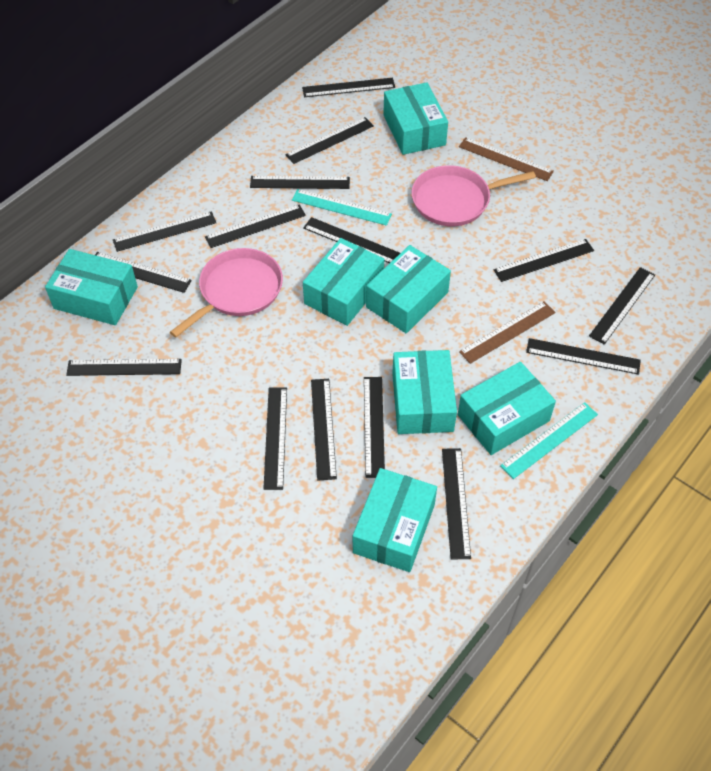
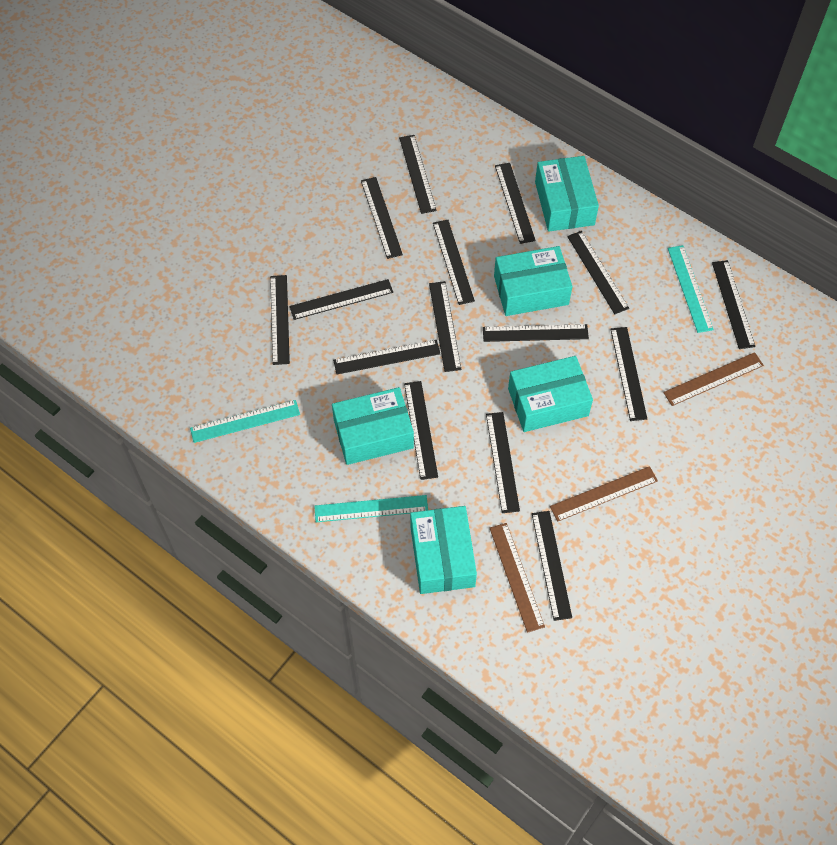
brown ruler: 2 -> 3
pink pan: 2 -> 0
turquoise box: 7 -> 5
turquoise ruler: 2 -> 3

